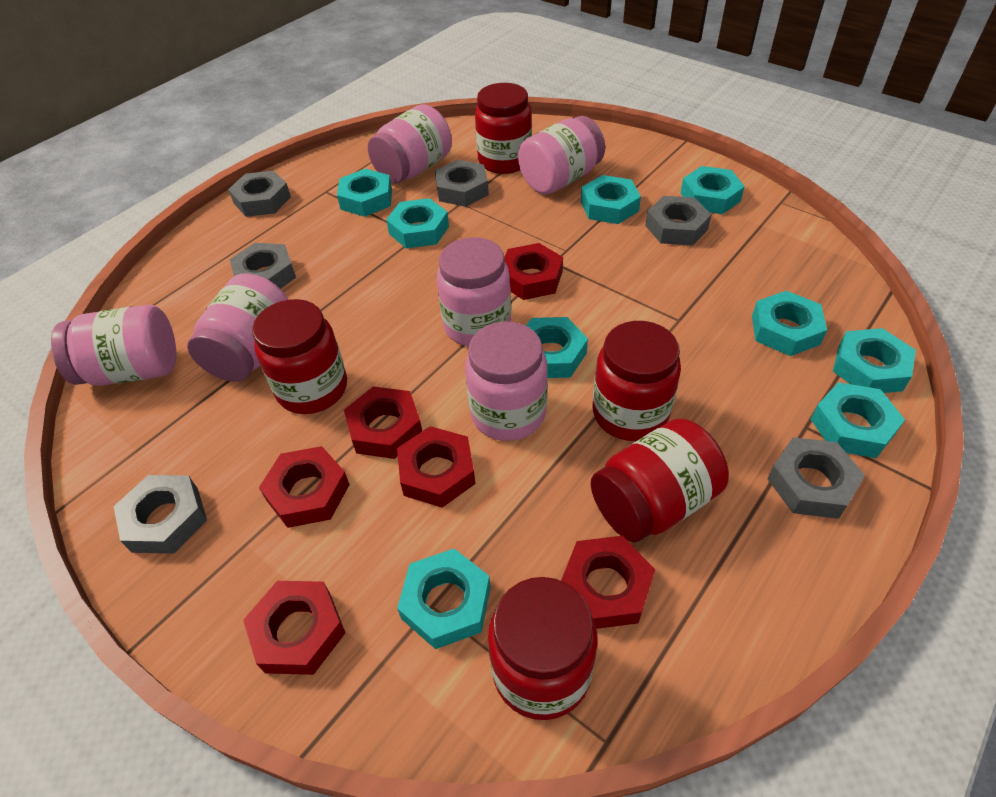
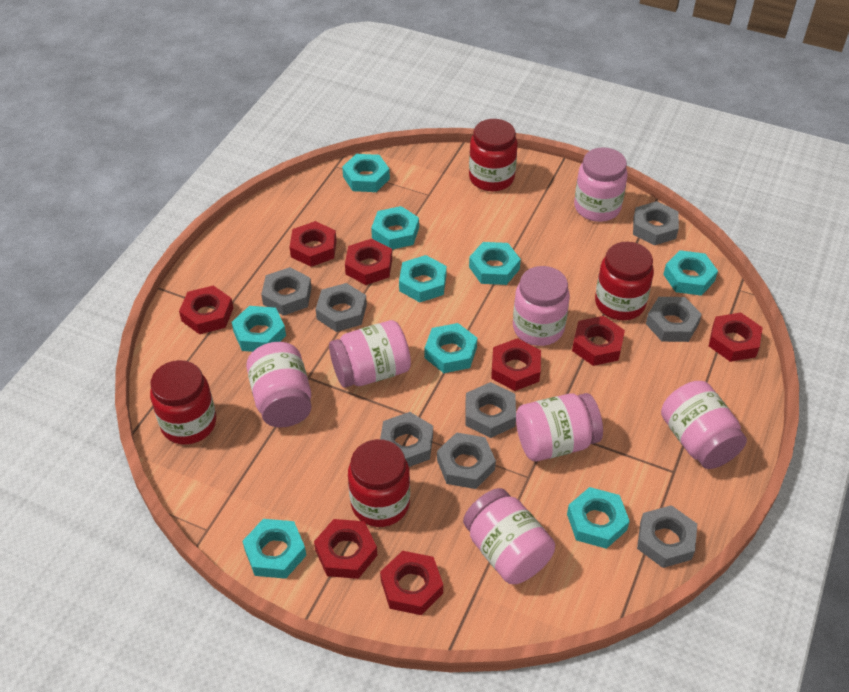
grey nut: 6 -> 8
pink jar: 6 -> 7
red jar: 5 -> 4
red nut: 6 -> 8

